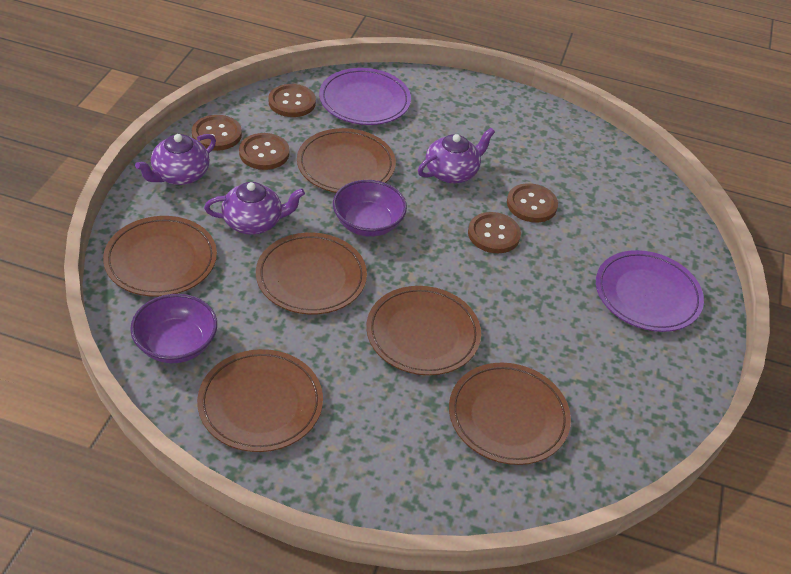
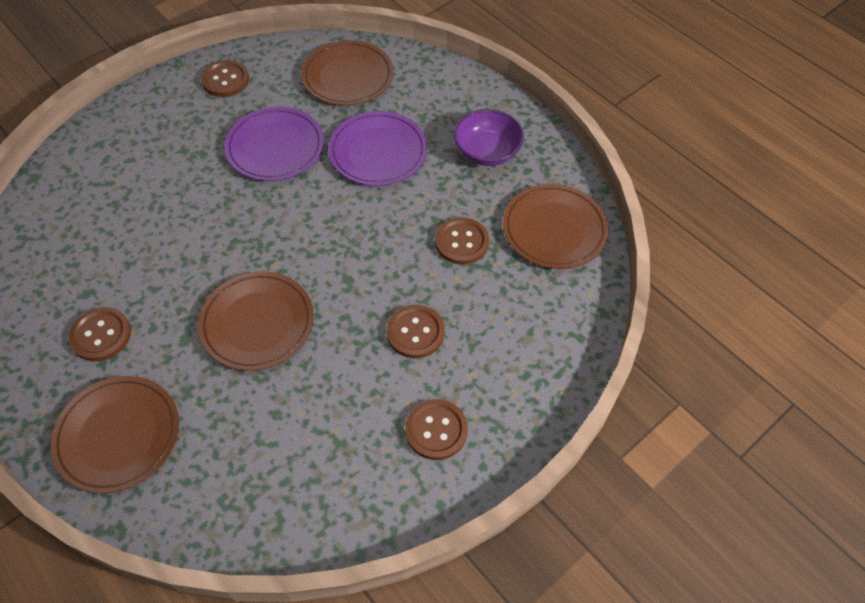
brown plate: 6 -> 4
purple bowl: 2 -> 1
purple teapot: 3 -> 0

